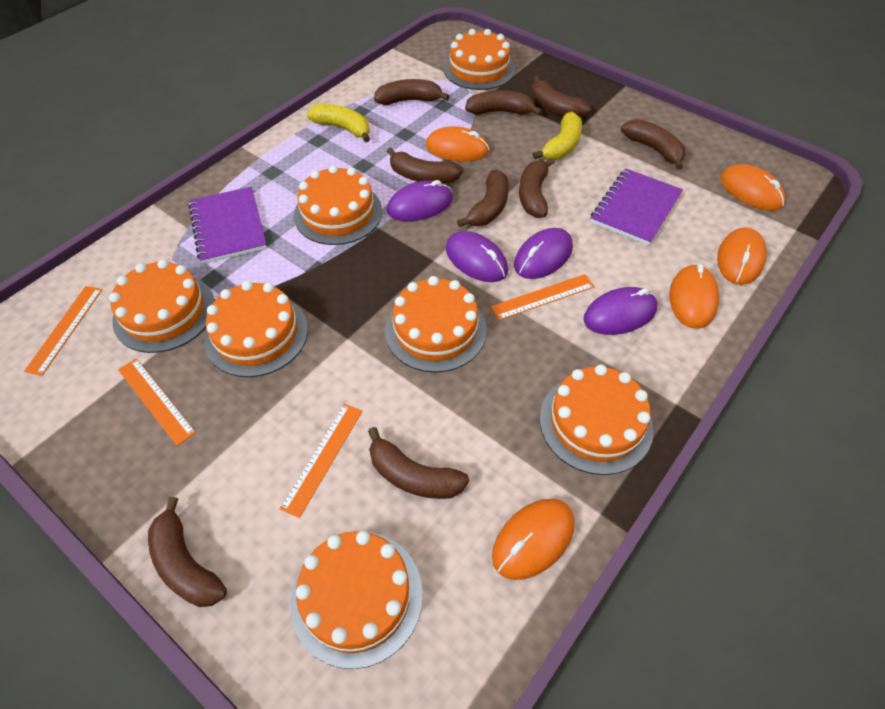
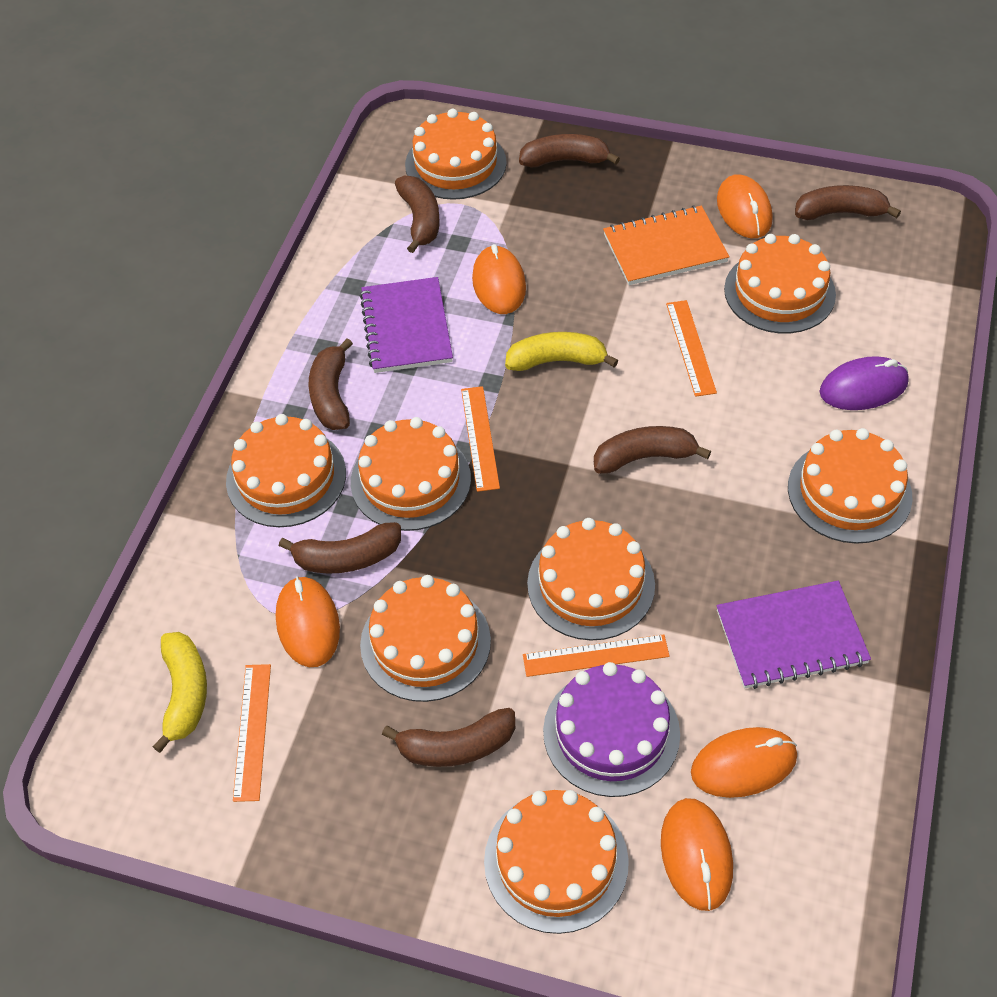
brown banana: 9 -> 7
orange cake: 7 -> 8
orange notebook: 0 -> 1
purple cake: 0 -> 1
purple mouse: 4 -> 1

